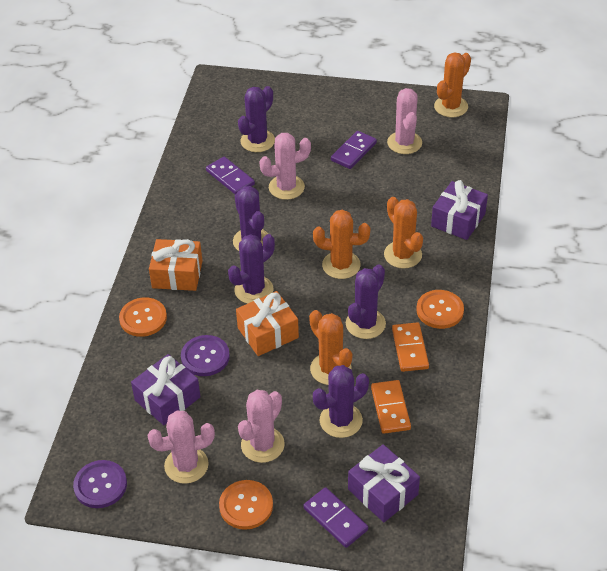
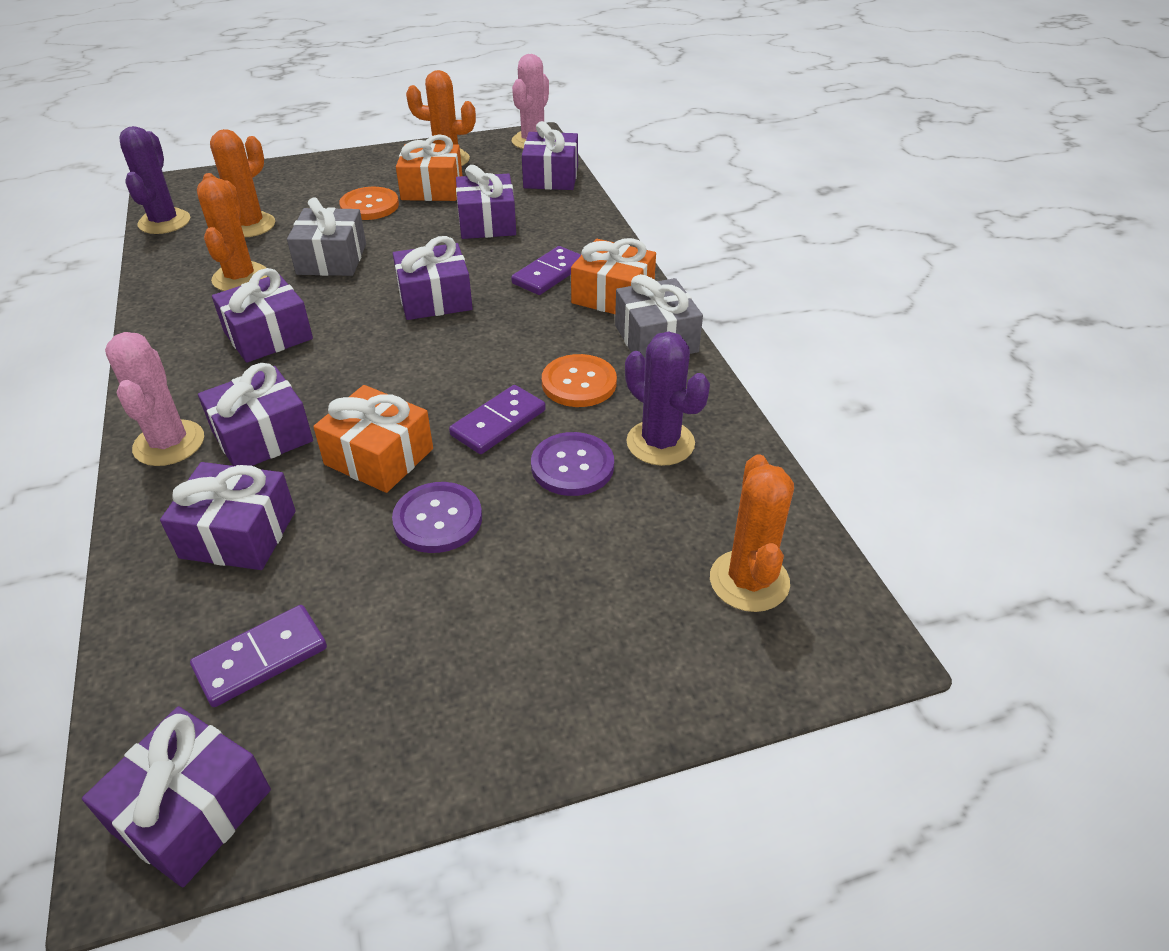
grey gift: 0 -> 2
orange button: 3 -> 2
orange domino: 2 -> 0
orange gift: 2 -> 3
pink cactus: 4 -> 2
purple cactus: 5 -> 2
purple gift: 3 -> 7

